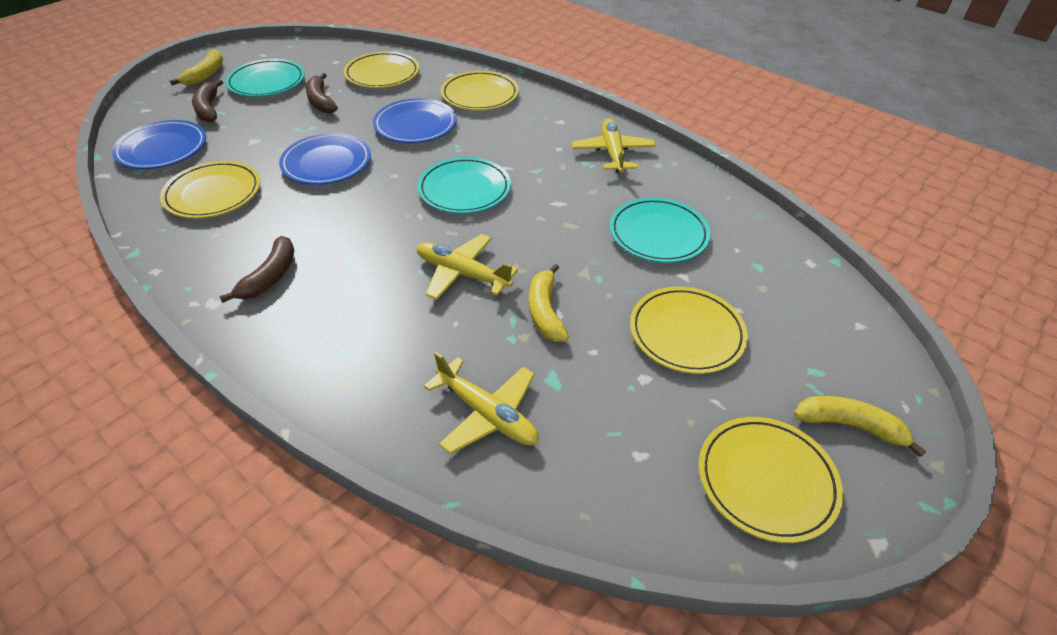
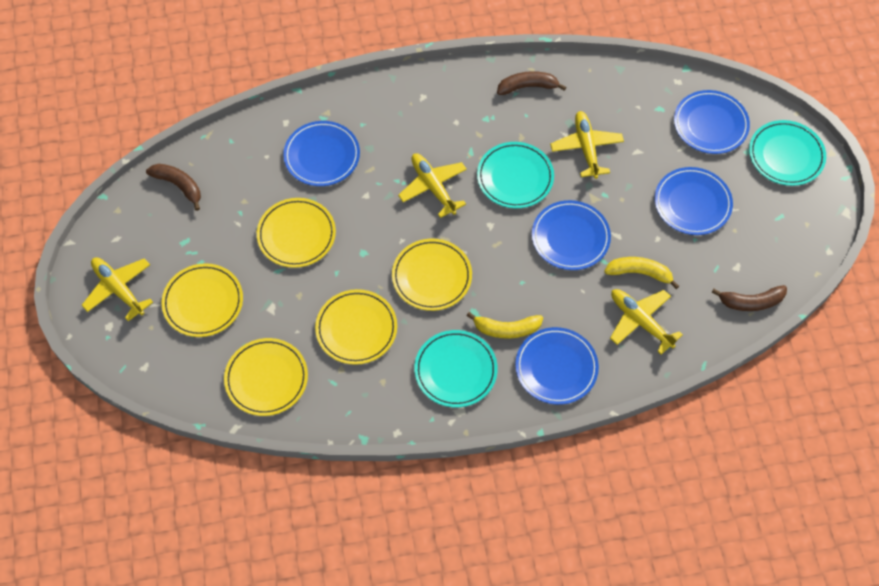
blue plate: 3 -> 5
yellow banana: 3 -> 2
yellow plane: 3 -> 4

